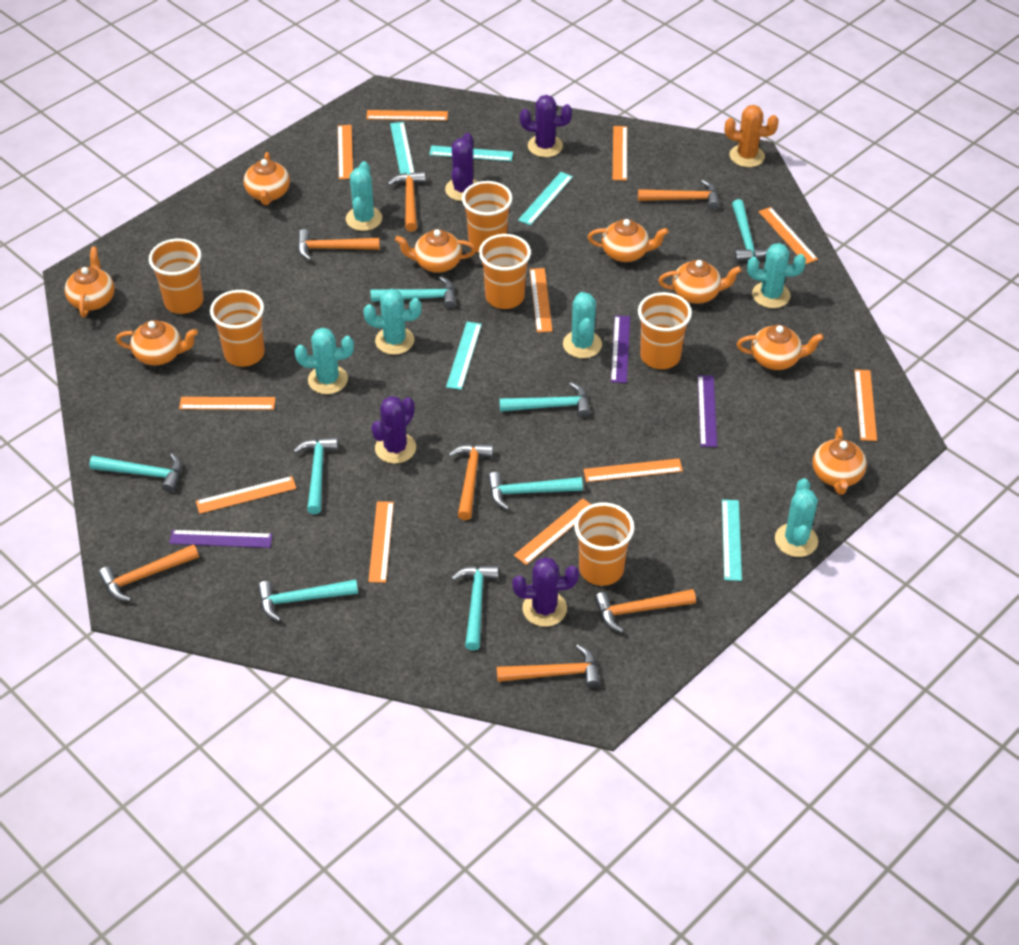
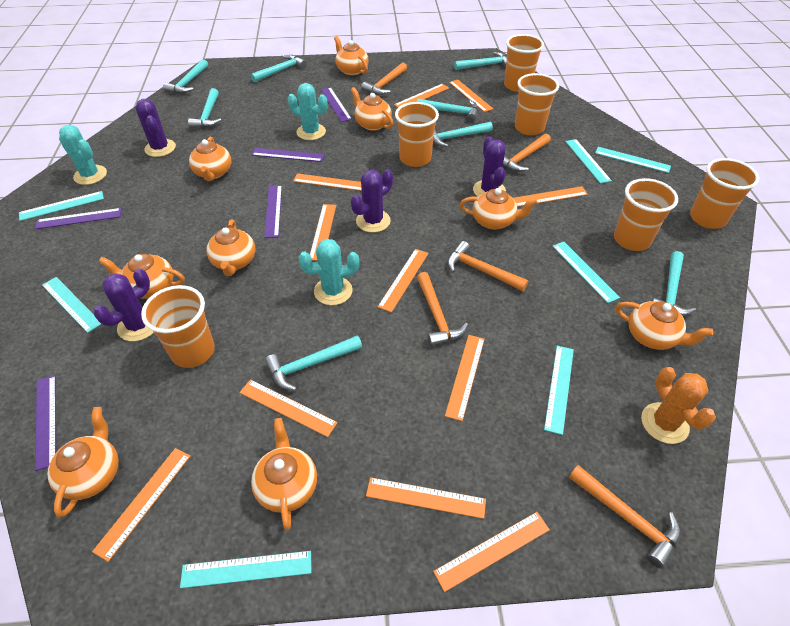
orange hammer: 7 -> 5
orange teapot: 8 -> 9
purple ruler: 3 -> 5
turquoise cactus: 6 -> 3
turquoise ruler: 5 -> 7

